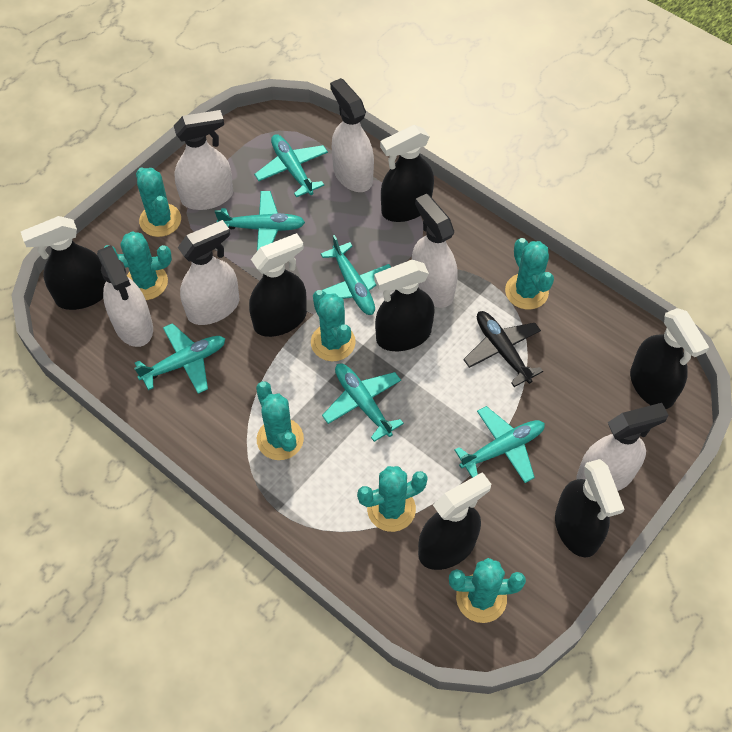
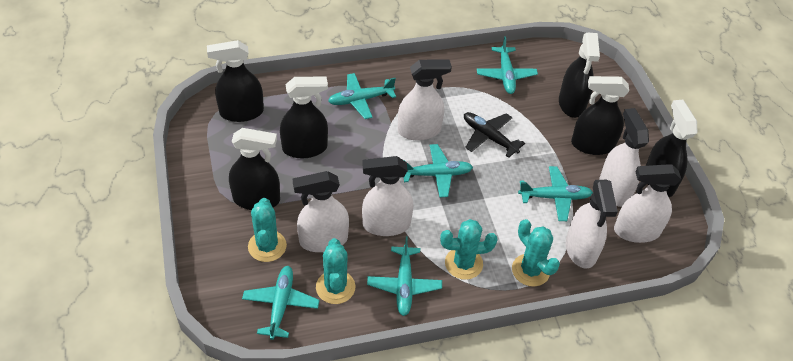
black spray bottle: 7 -> 6
turquoise cactus: 7 -> 4

